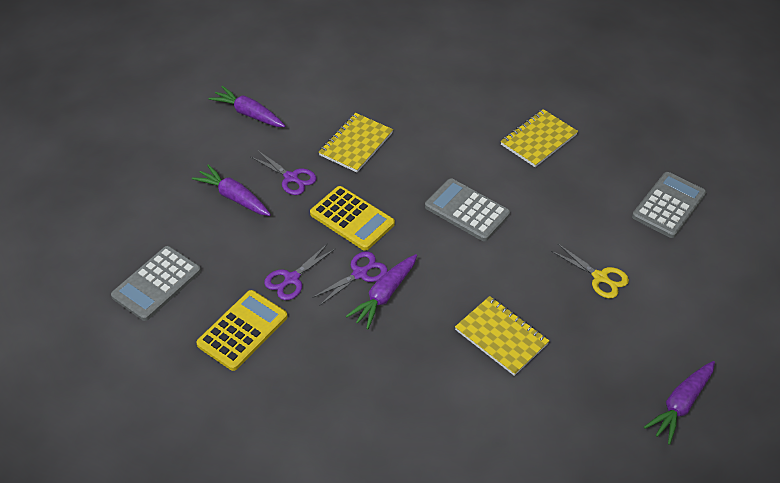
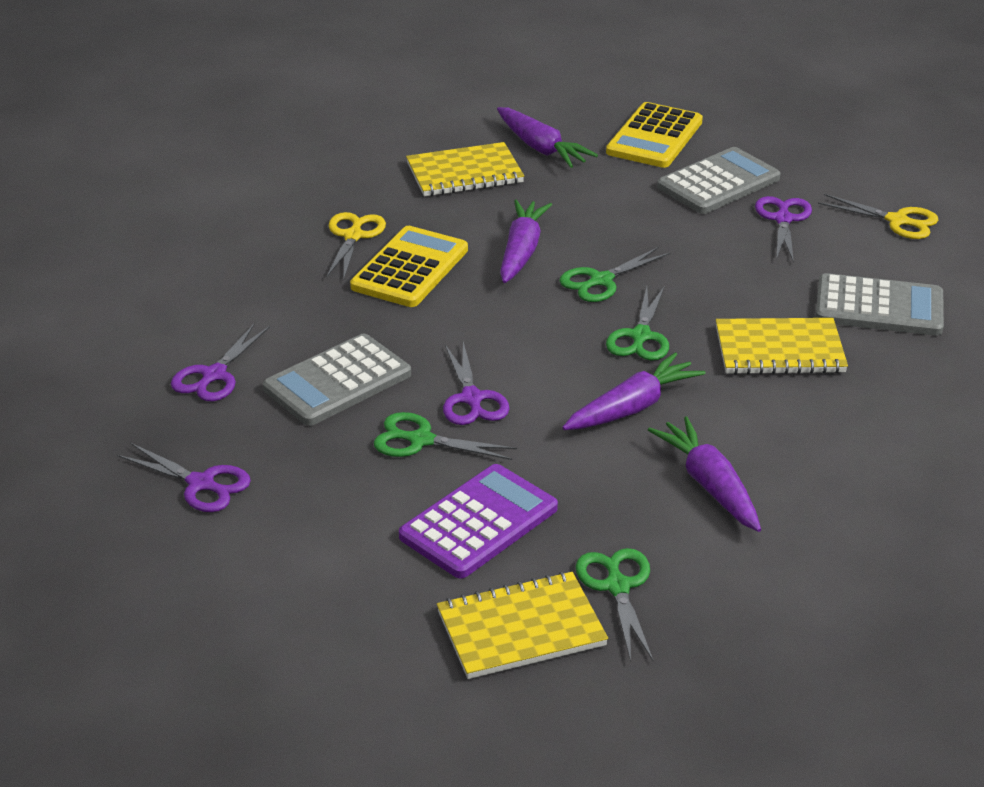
green scissors: 0 -> 4
purple calculator: 0 -> 1
purple scissors: 3 -> 4
yellow scissors: 1 -> 2

